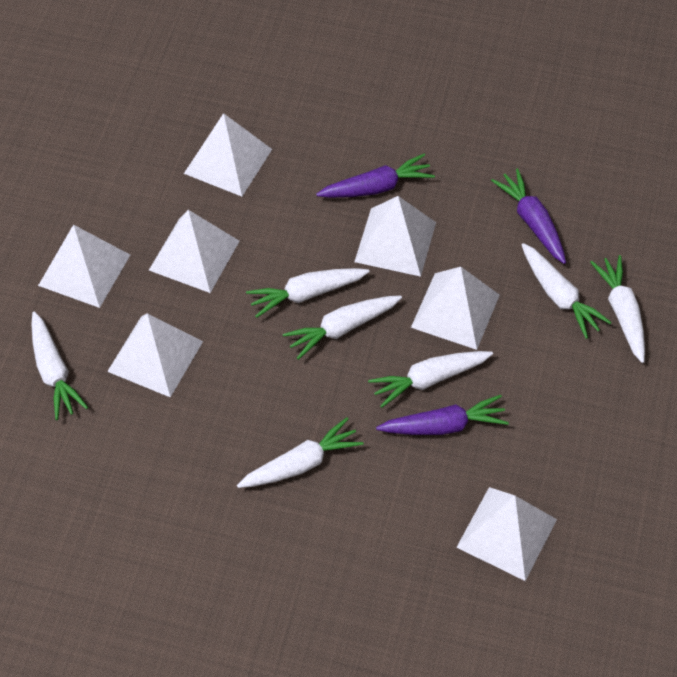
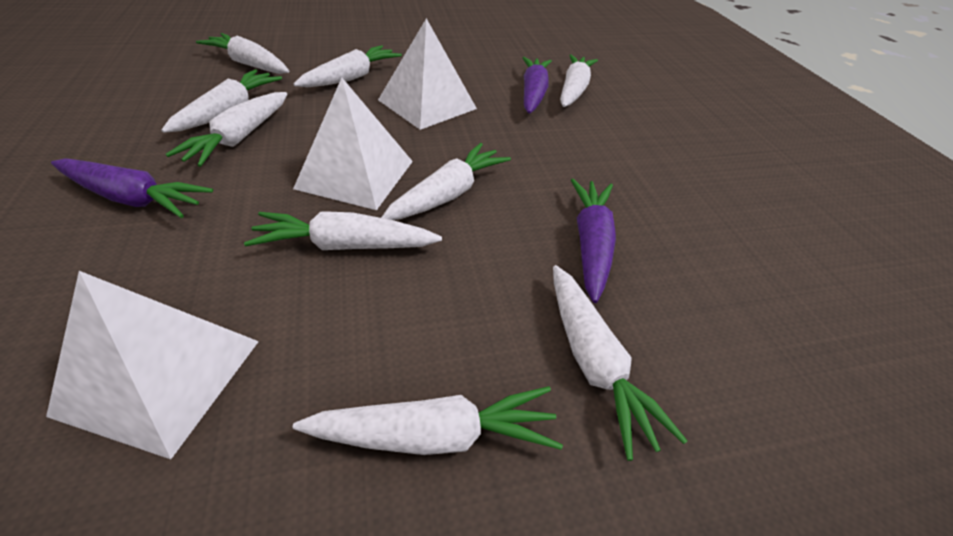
white carrot: 7 -> 9
white pyramid: 7 -> 3

